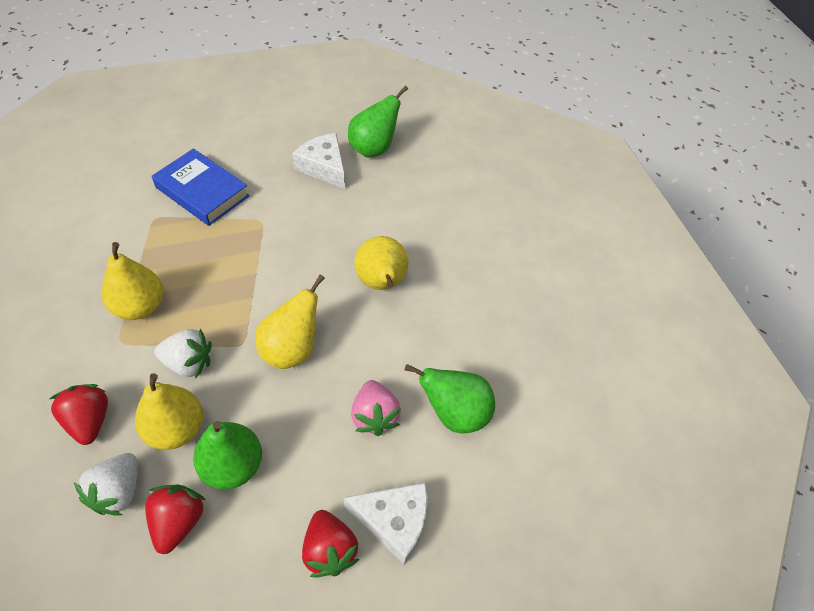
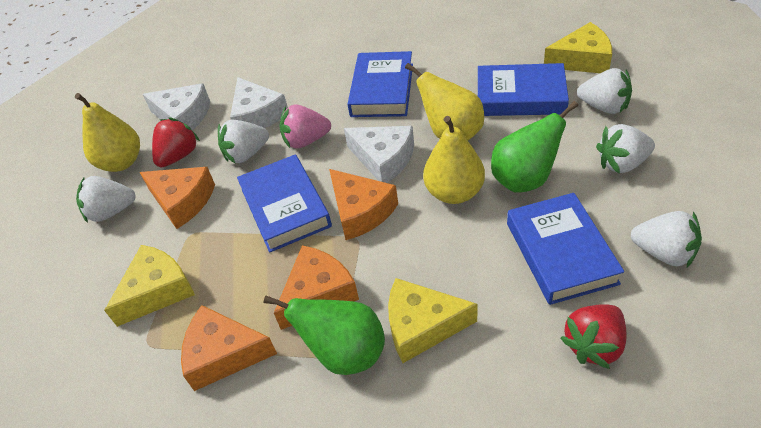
blue book: 1 -> 4
green pear: 3 -> 2
orange cheese: 0 -> 4
red strawberry: 3 -> 2
white cheese: 2 -> 3
white strawberry: 2 -> 5
yellow cheese: 0 -> 3
yellow pear: 4 -> 3

